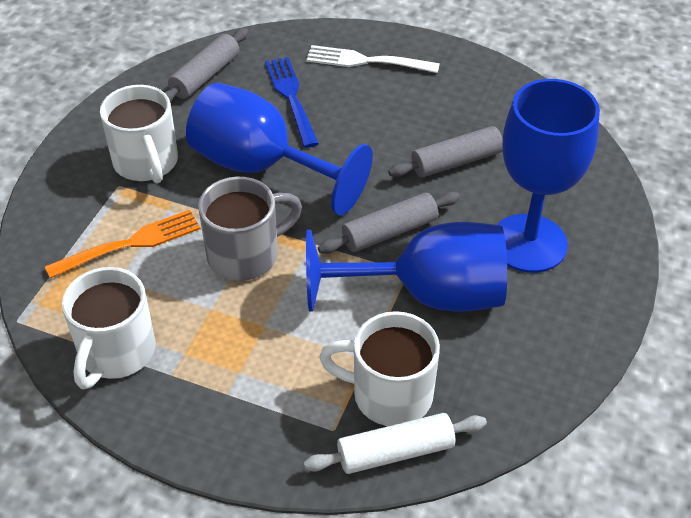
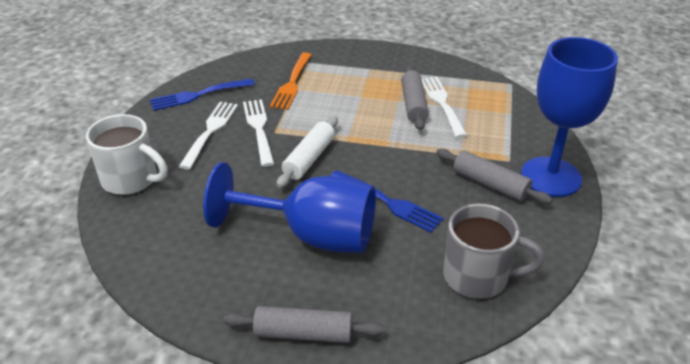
blue fork: 1 -> 2
blue goblet: 3 -> 2
white fork: 1 -> 3
white mug: 3 -> 1

